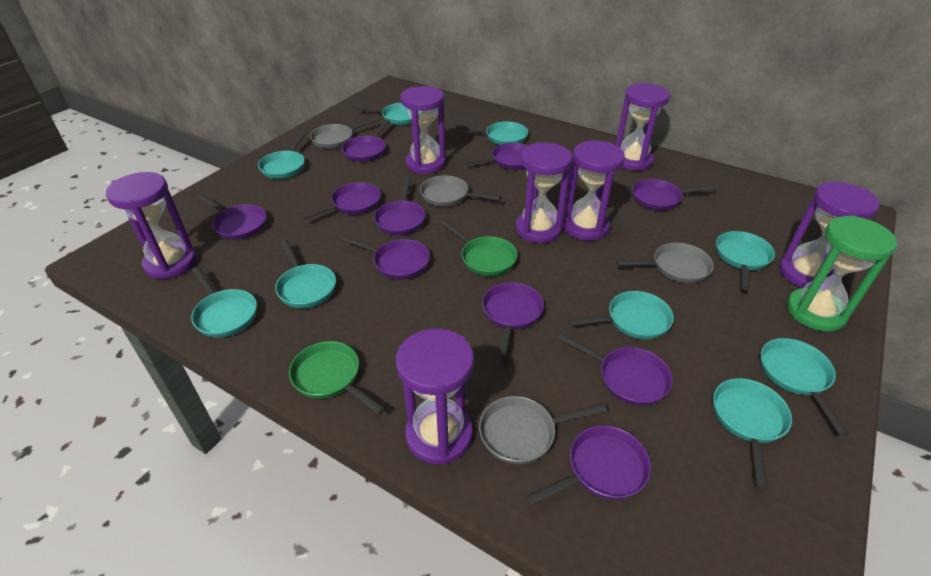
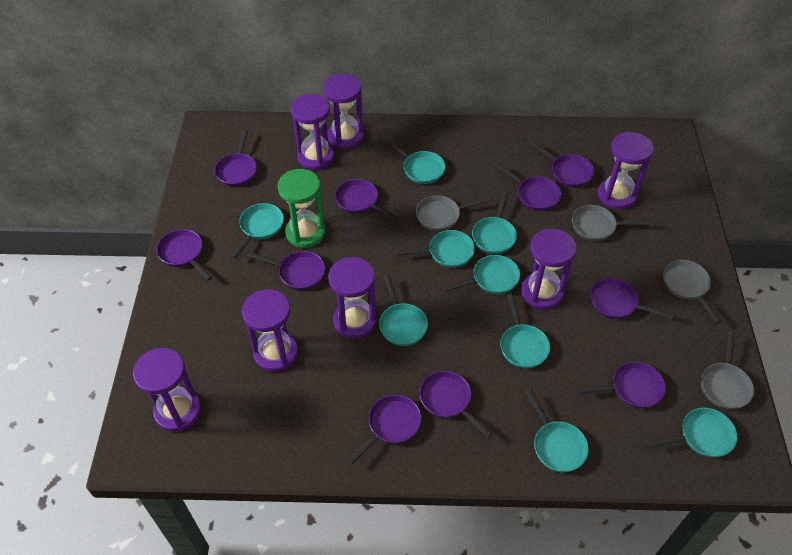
green pan: 2 -> 0

